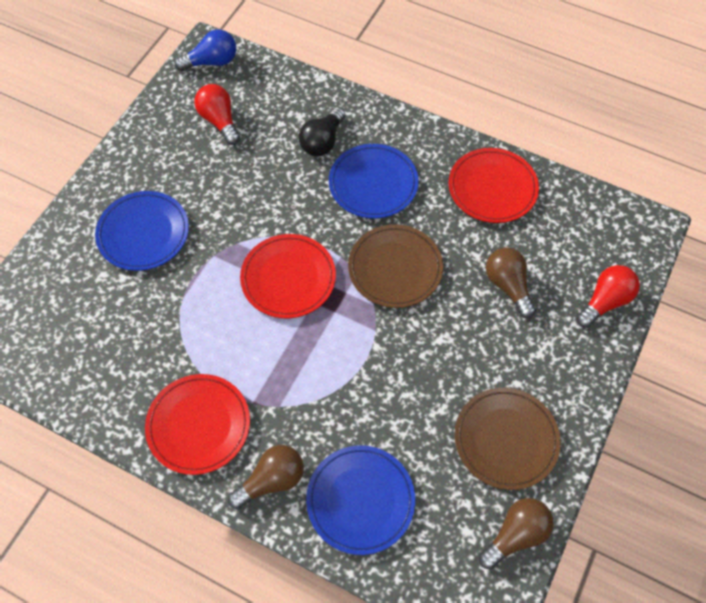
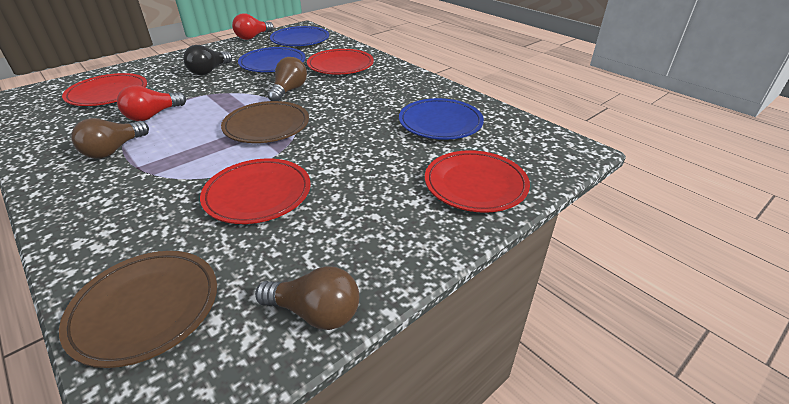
blue light bulb: 1 -> 0
red plate: 3 -> 4

